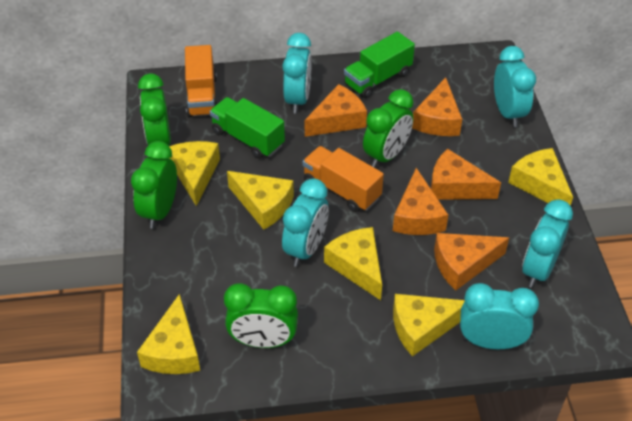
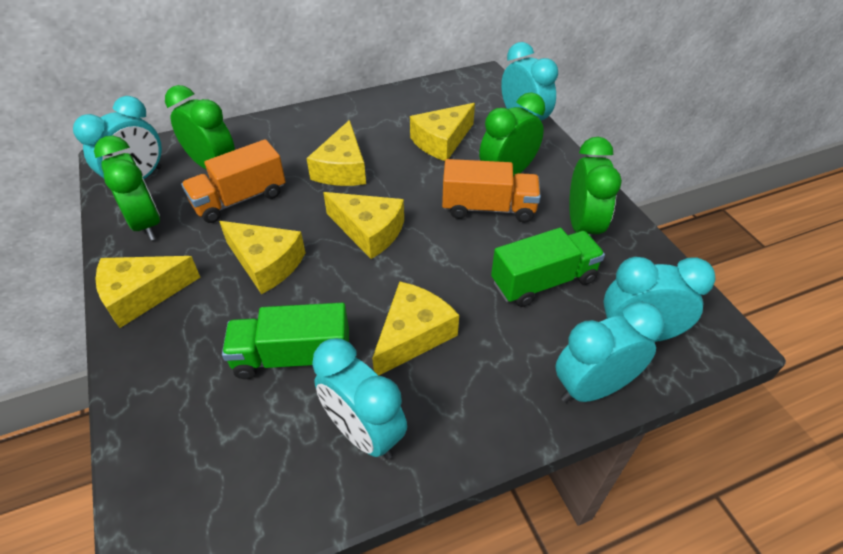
orange cheese: 5 -> 0

